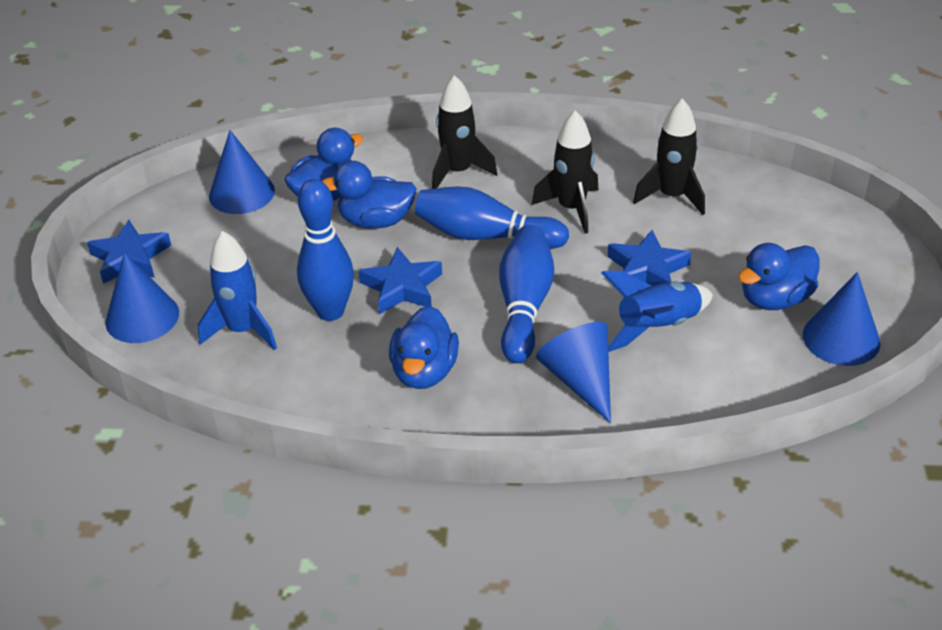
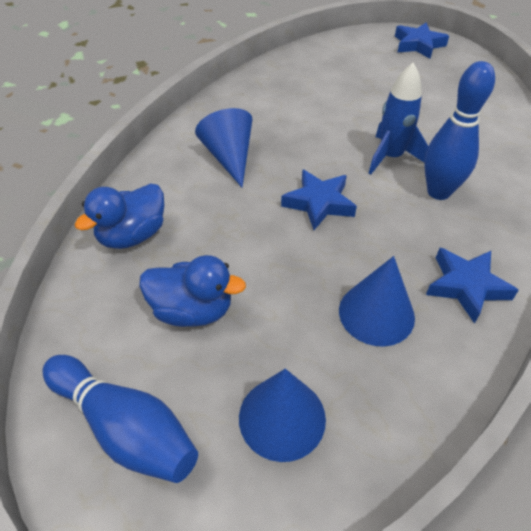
black rocket: 3 -> 0
blue bowling pin: 3 -> 2
blue cone: 4 -> 3
blue duck: 4 -> 2
blue rocket: 2 -> 1

